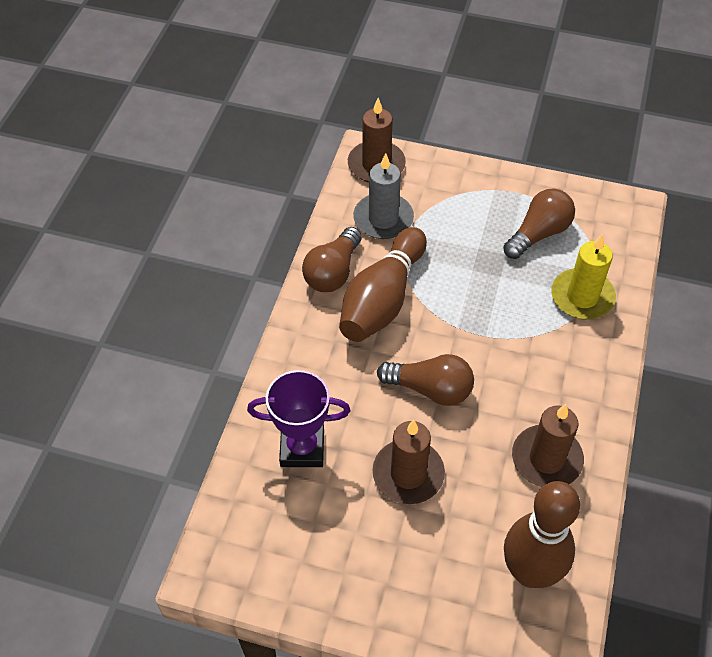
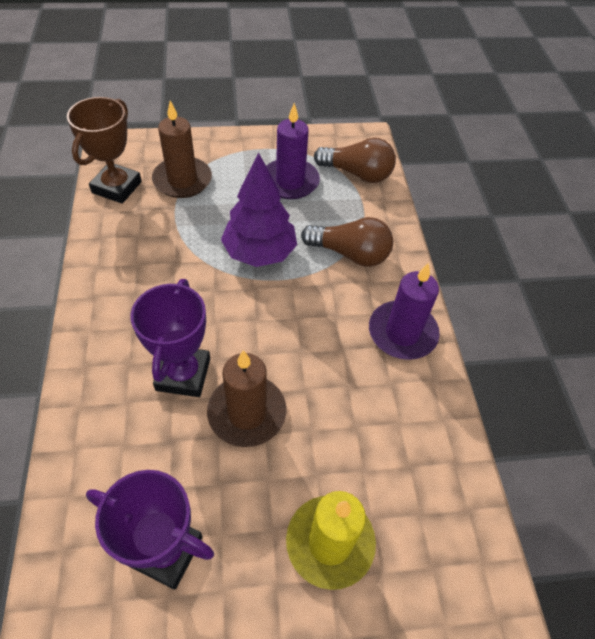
brown bowling pin: 2 -> 0
brown candle: 3 -> 2
brown light bulb: 3 -> 2
brown trophy: 0 -> 1
grey candle: 1 -> 0
purple candle: 0 -> 2
purple tree: 0 -> 1
purple trophy: 1 -> 2

